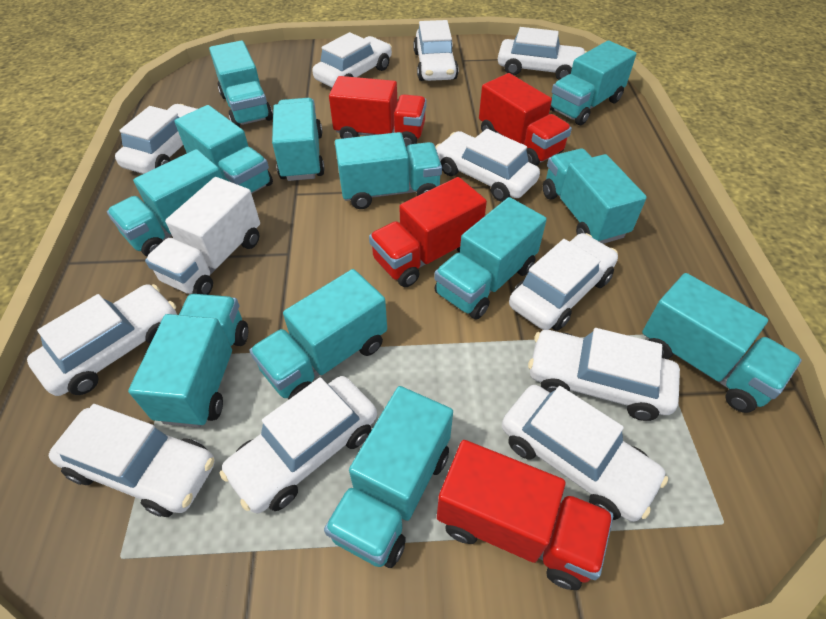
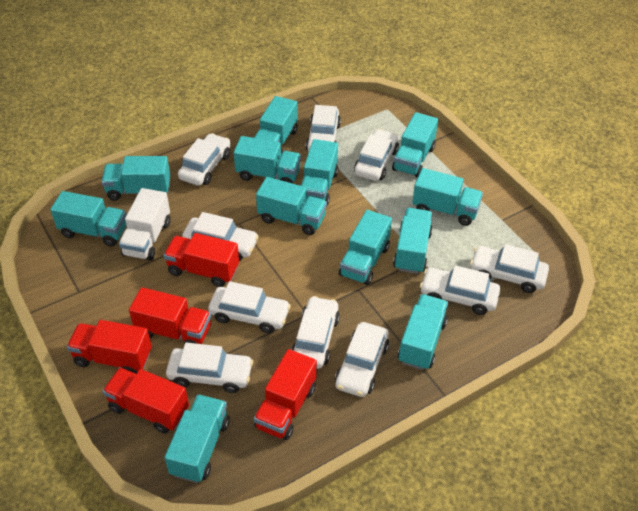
red truck: 4 -> 5
white car: 11 -> 10

